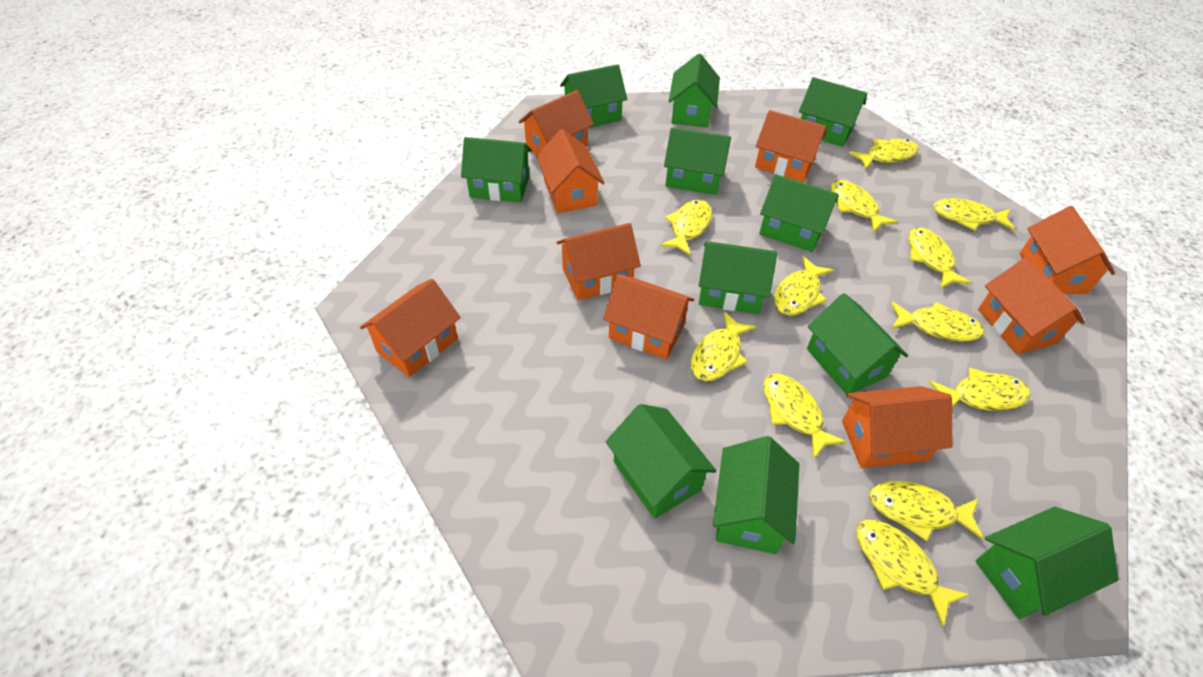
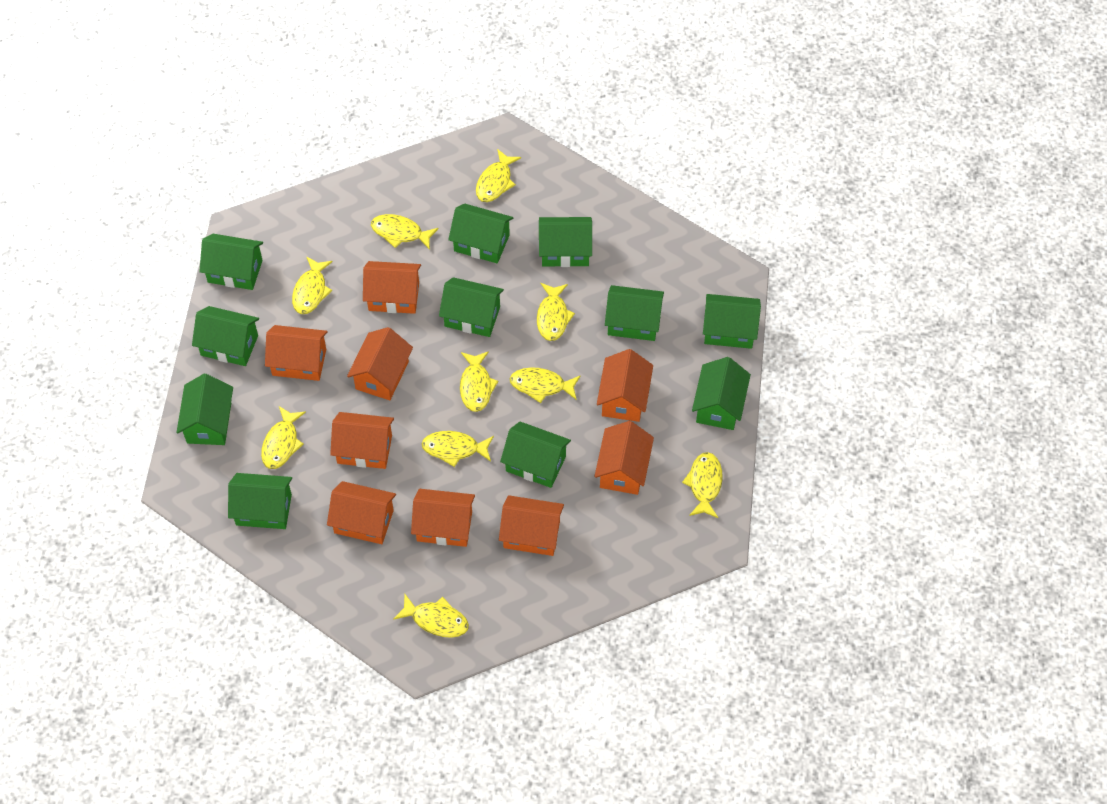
yellow fish: 12 -> 10

